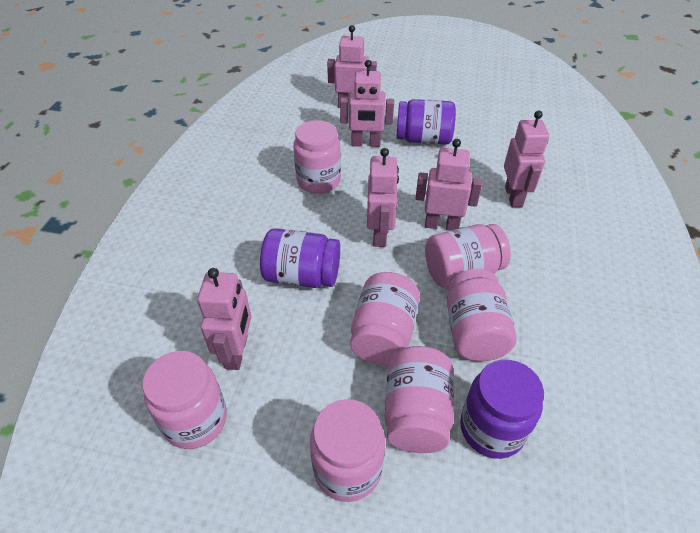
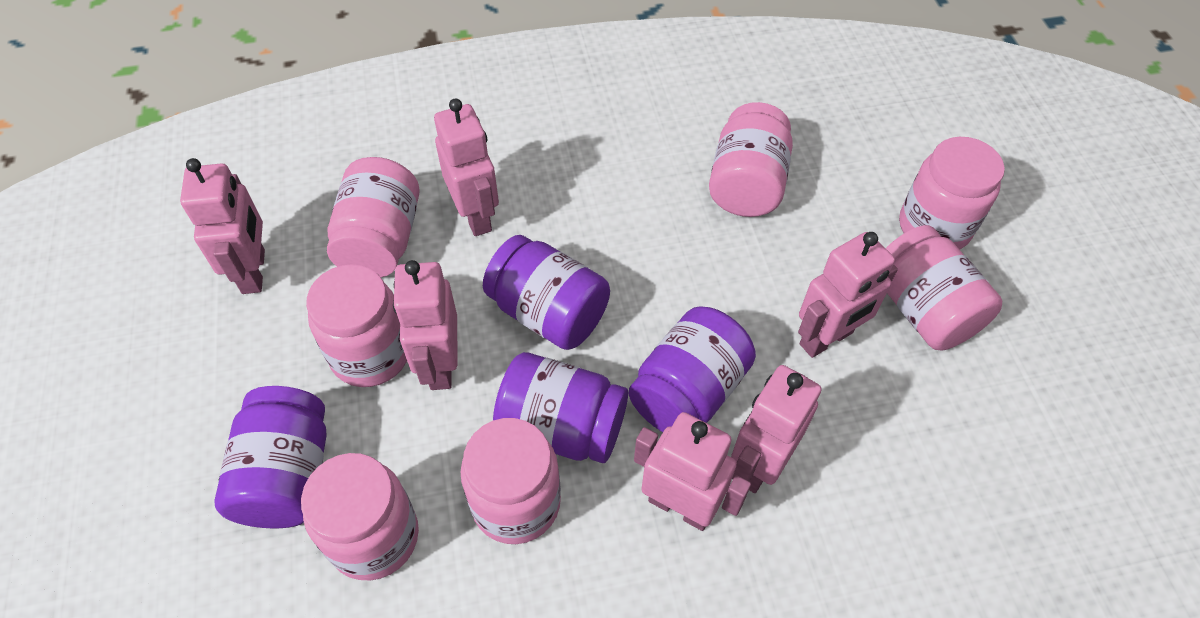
purple jar: 3 -> 4

